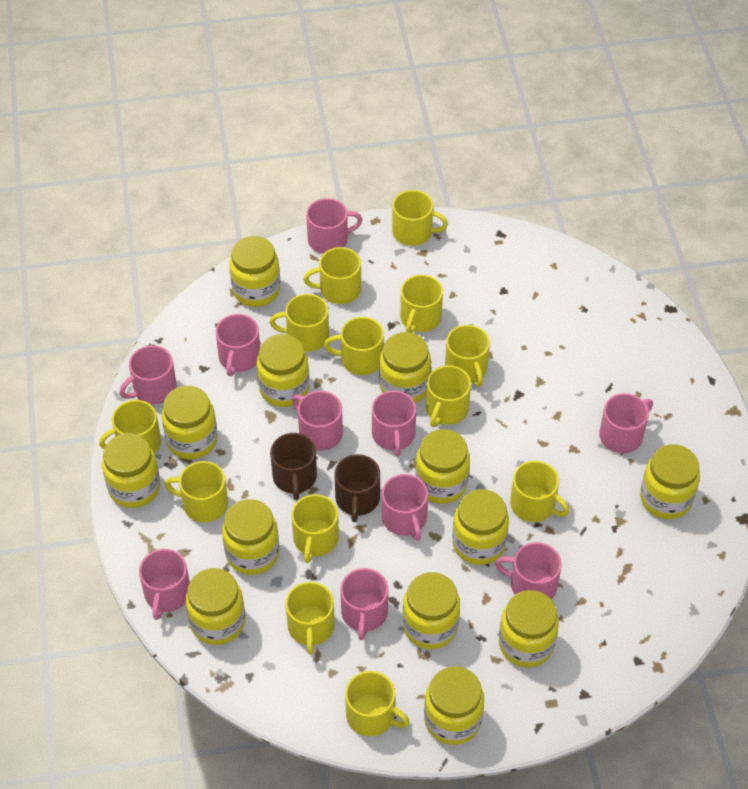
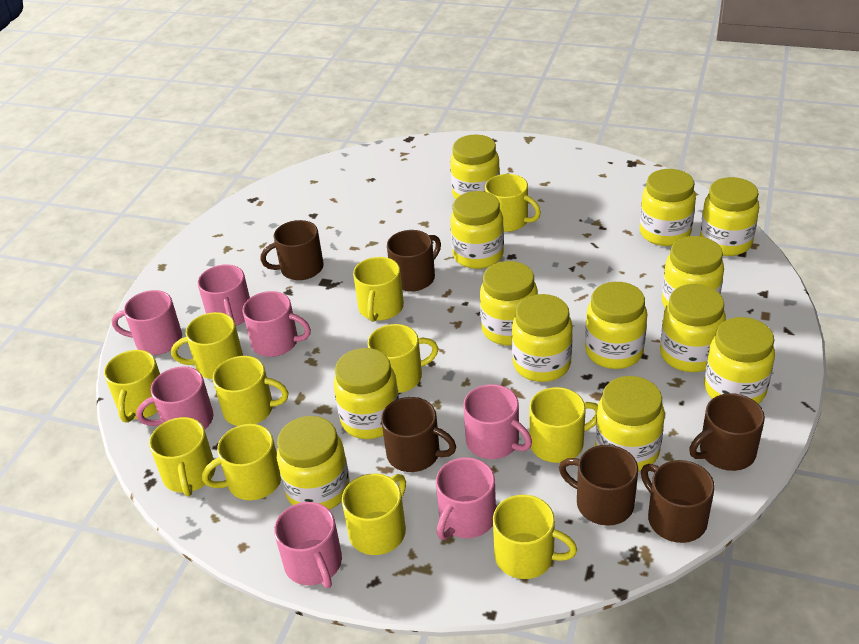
brown mug: 2 -> 6
pink mug: 10 -> 7
yellow mug: 13 -> 11

